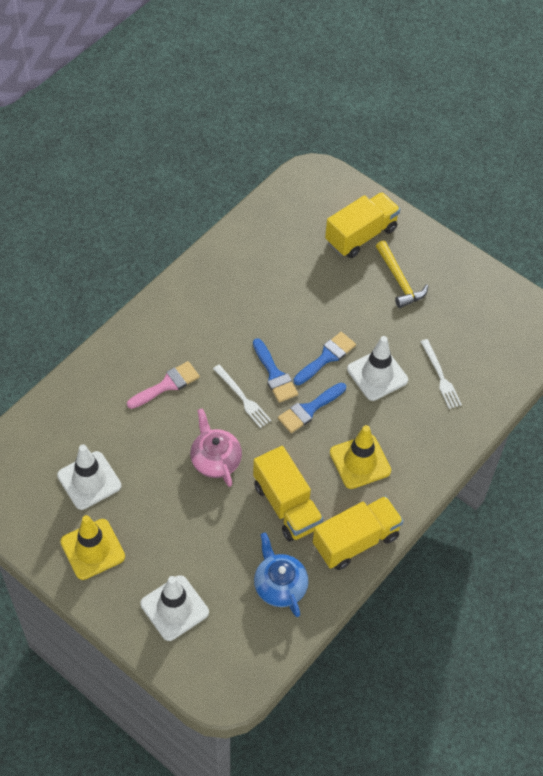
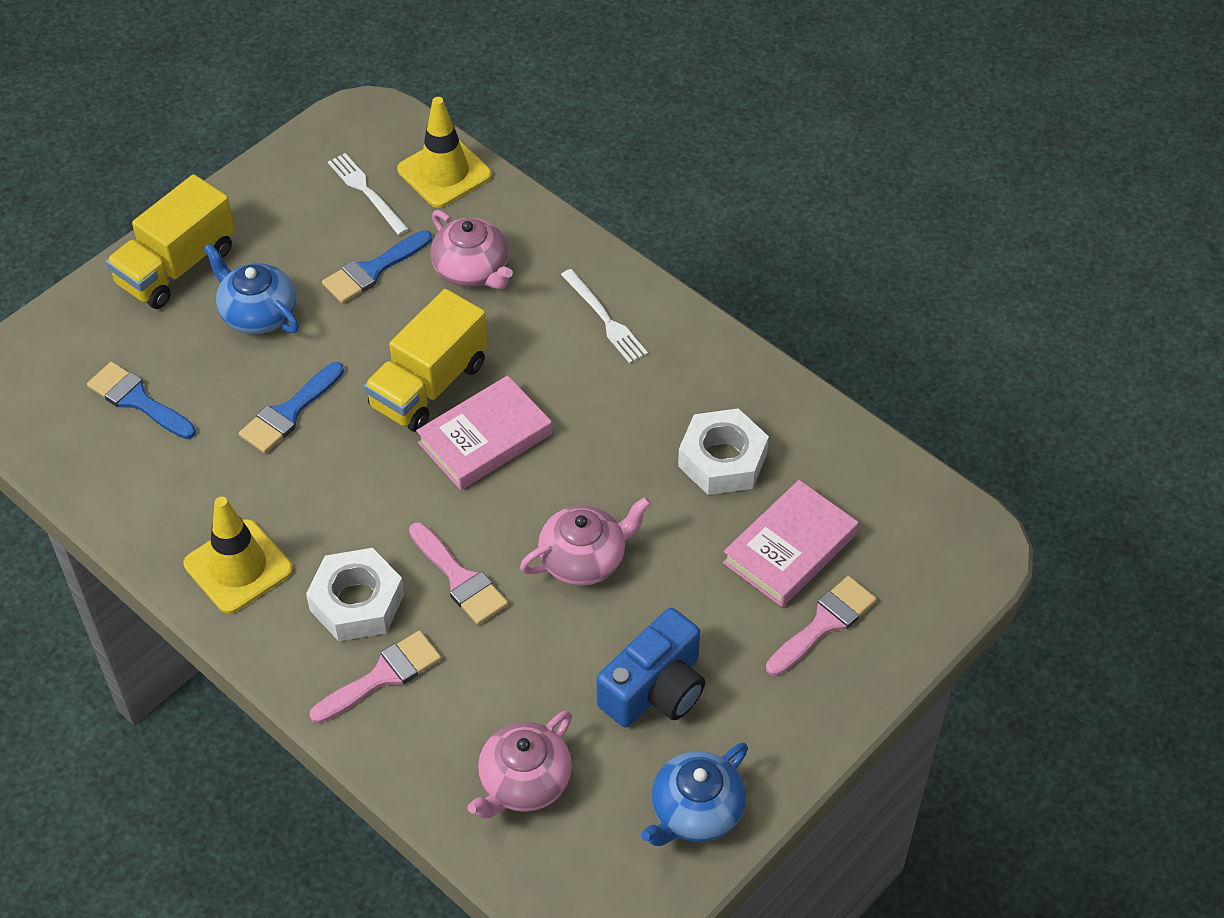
blue camera: 0 -> 1
blue teapot: 1 -> 2
pink book: 0 -> 2
pink brush: 1 -> 3
pink teapot: 1 -> 3
white nut: 0 -> 2
white traffic cone: 3 -> 0
yellow hammer: 1 -> 0
yellow truck: 3 -> 2

